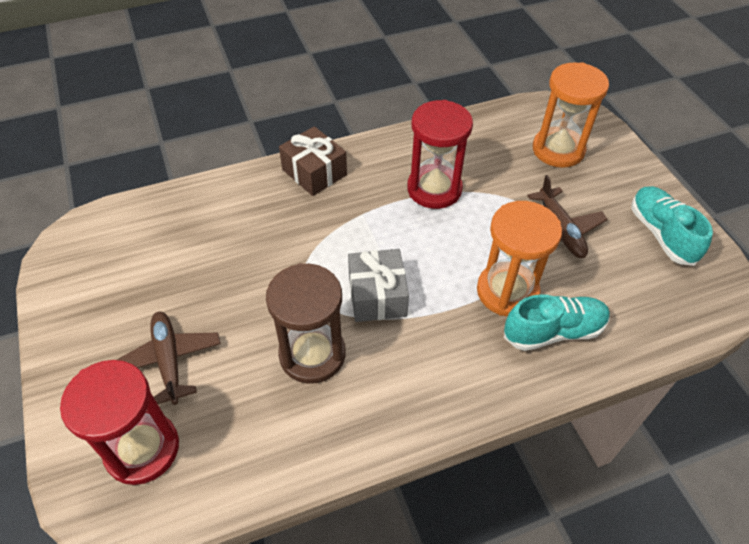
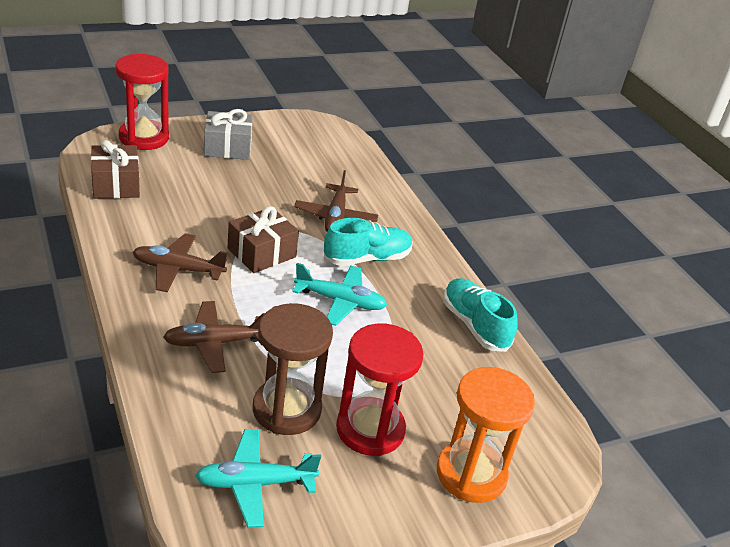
brown gift: 1 -> 2
brown plane: 2 -> 3
orange hourglass: 2 -> 1
turquoise plane: 0 -> 2

